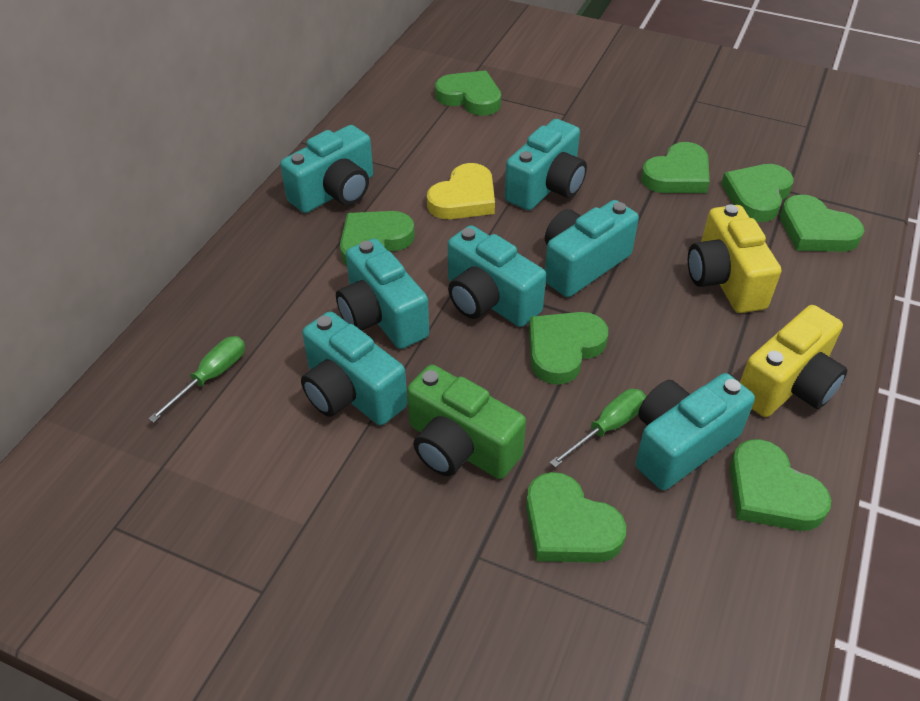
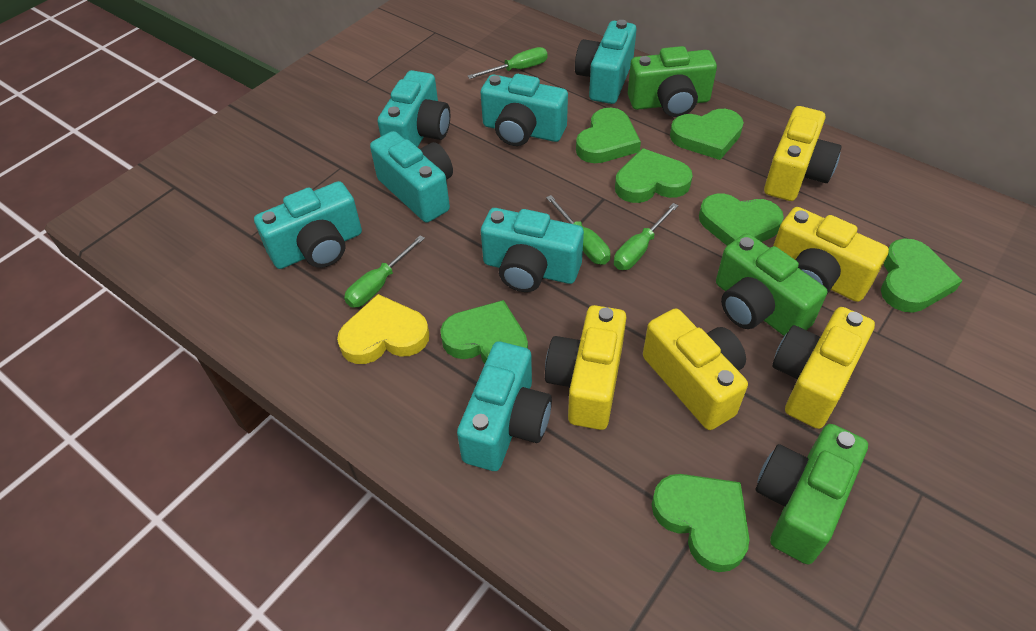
green camera: 1 -> 3
green heart: 8 -> 7
green screwdriver: 2 -> 4
yellow camera: 2 -> 5

